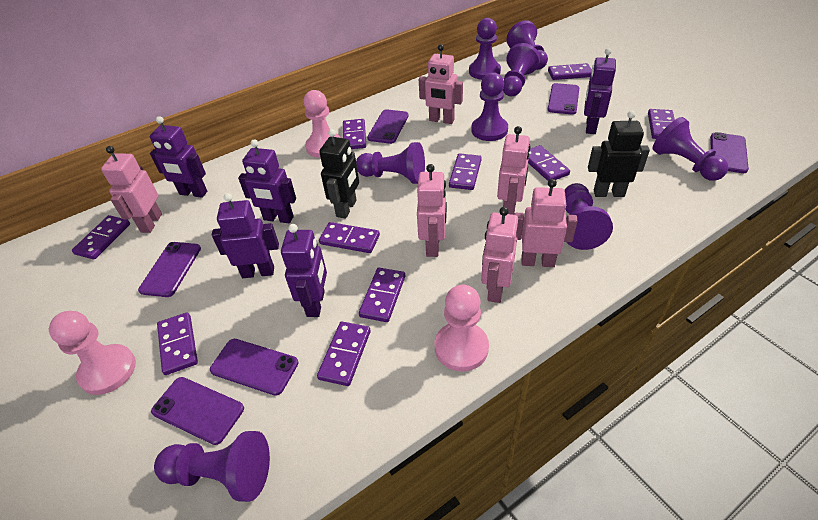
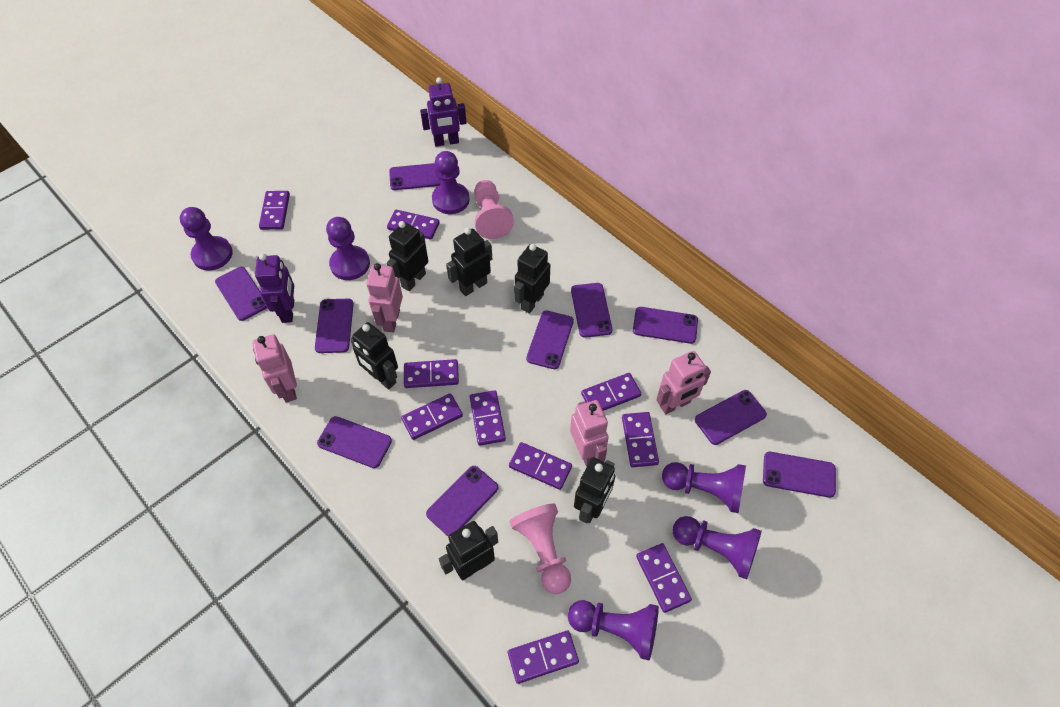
black robot: 2 -> 6
pink pawn: 3 -> 2
pink robot: 6 -> 4
purple pawn: 8 -> 6
purple phone: 6 -> 10
purple robot: 5 -> 2

